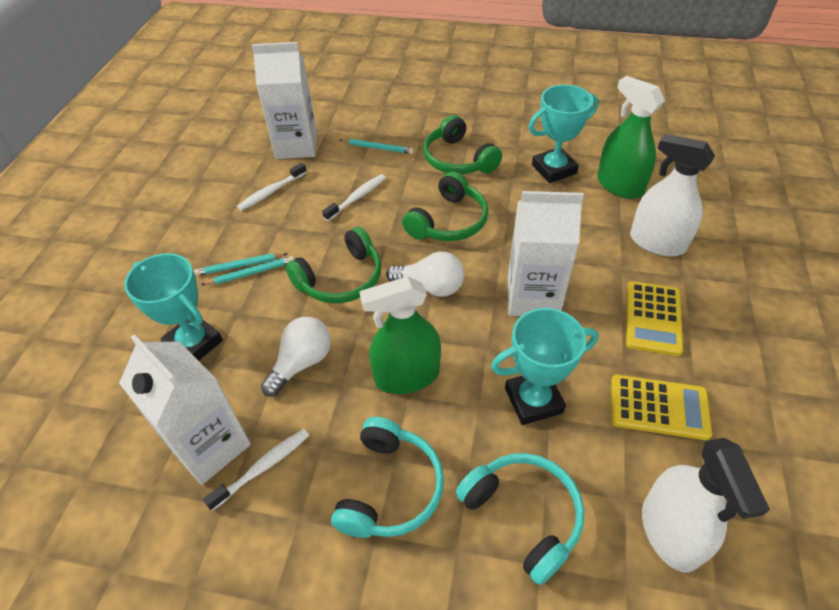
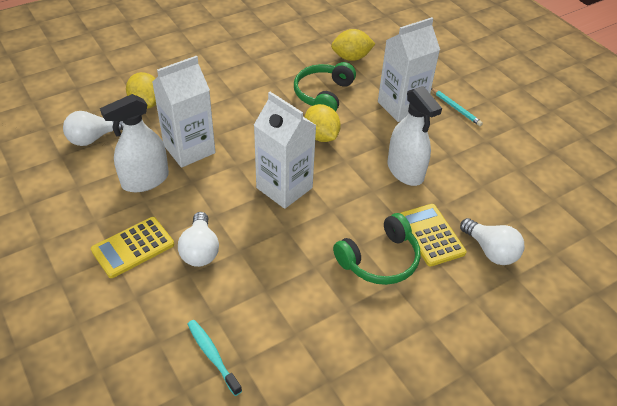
green headphones: 3 -> 2
green spray bottle: 2 -> 0
turquoise headphones: 2 -> 0
turquoise pencil: 3 -> 1
turquoise toothbrush: 0 -> 1
turquoise trophy: 3 -> 0
white light bulb: 2 -> 3
white toothbrush: 3 -> 0
yellow lemon: 0 -> 3

